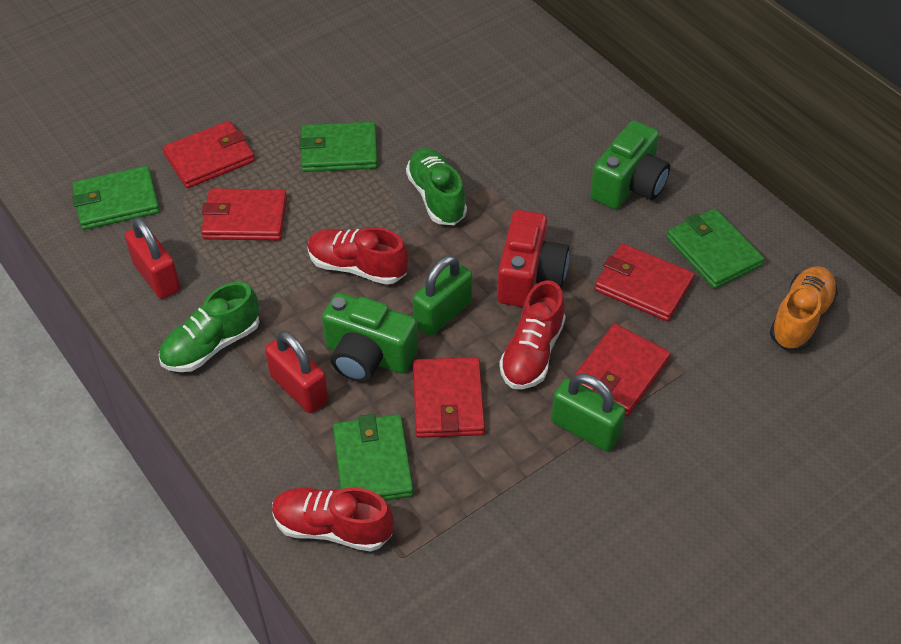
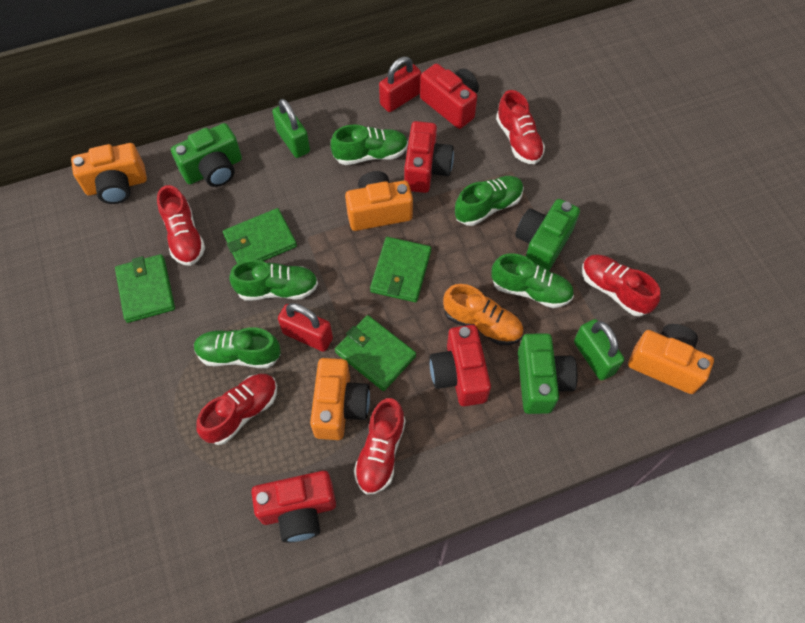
green camera: 2 -> 3
green shoe: 2 -> 5
orange camera: 0 -> 4
red camera: 1 -> 4
red shoe: 3 -> 5
red wallet: 5 -> 0

